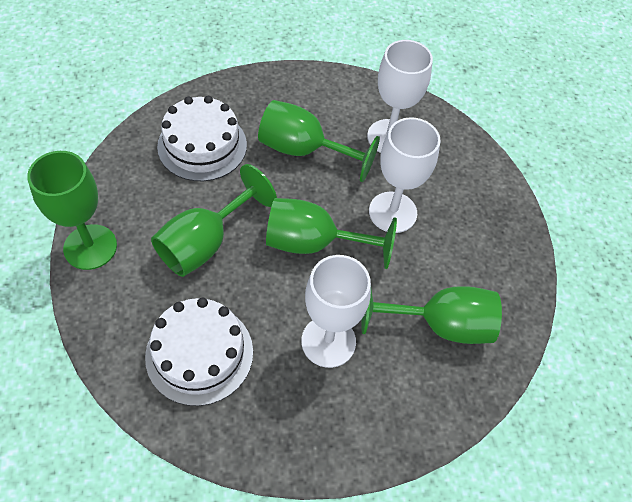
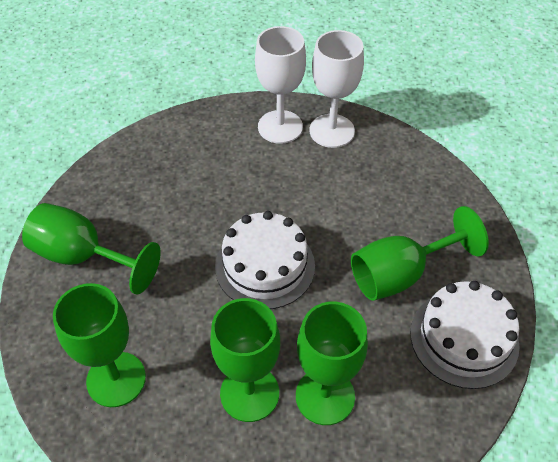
white goblet: 3 -> 2

